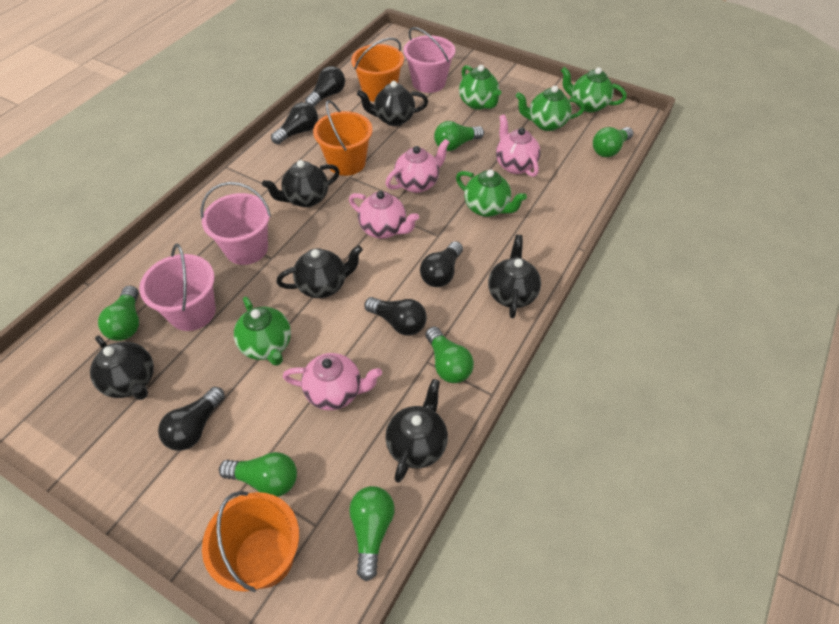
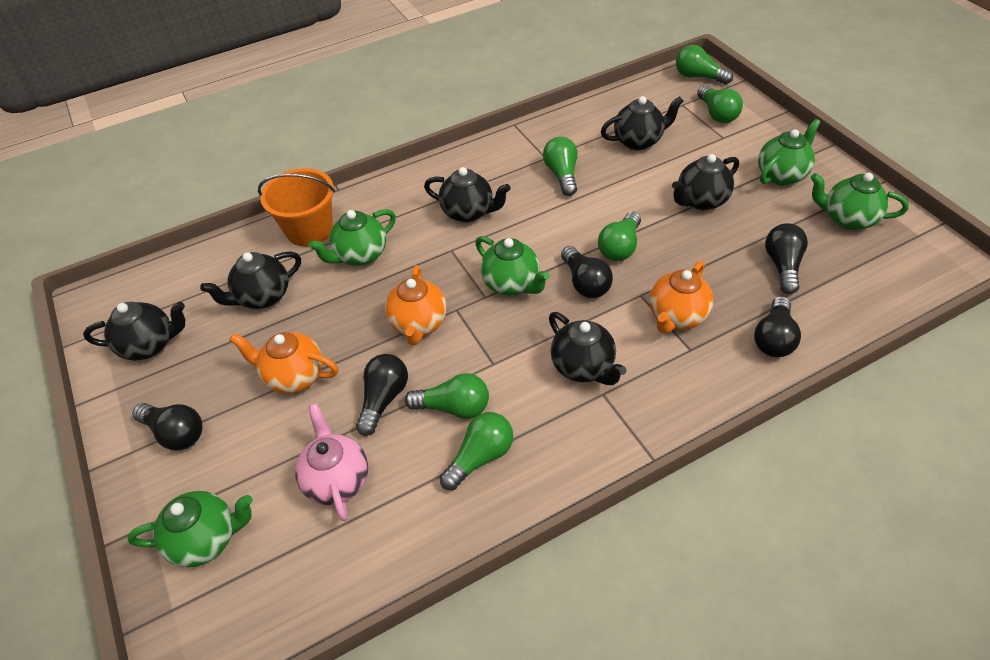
orange bucket: 3 -> 1
orange teapot: 0 -> 3
pink bucket: 3 -> 0
pink teapot: 4 -> 1

